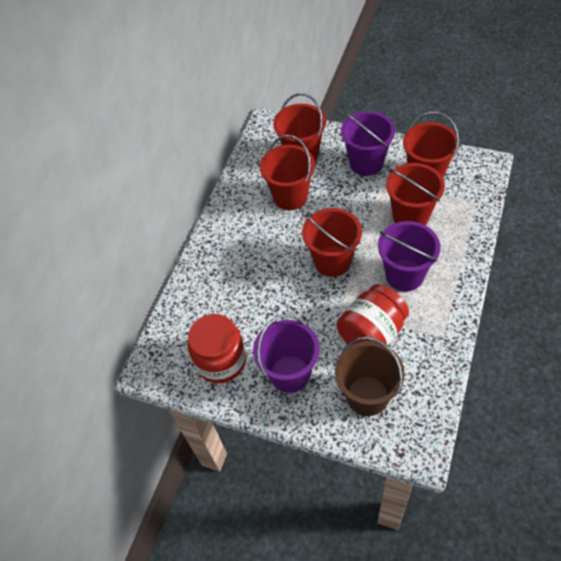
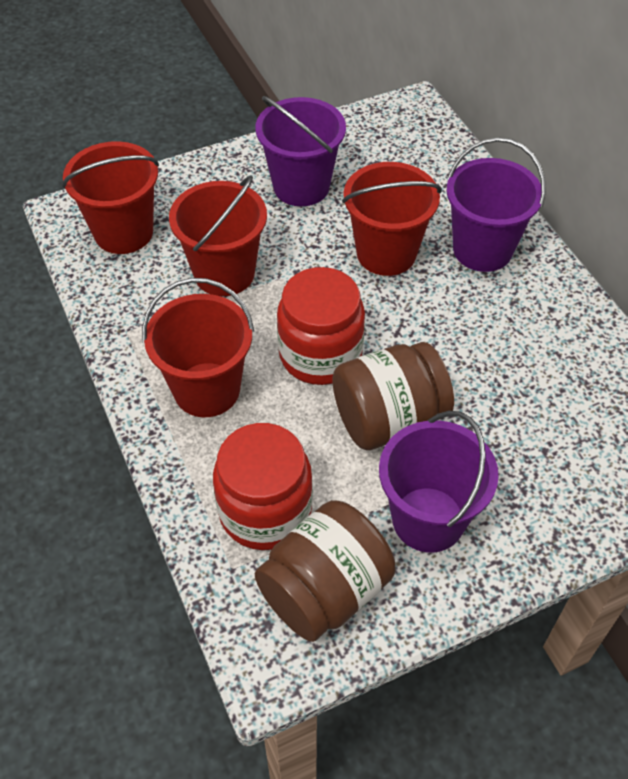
brown bucket: 1 -> 0
brown jar: 0 -> 2
red bucket: 5 -> 4

